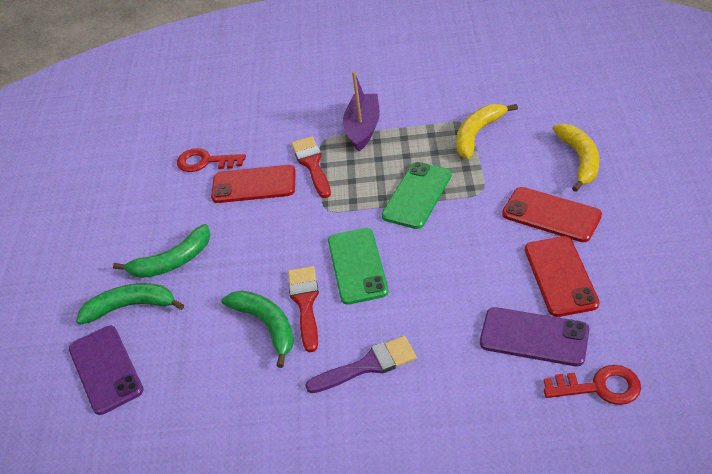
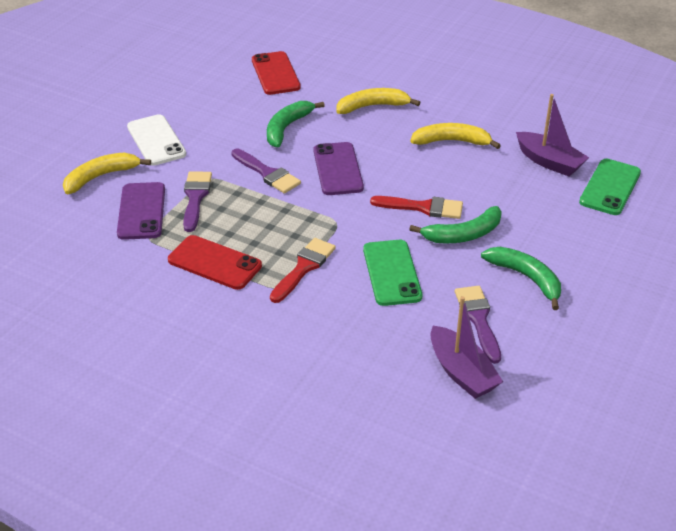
purple boat: 1 -> 2
purple brush: 1 -> 3
red key: 2 -> 0
red phone: 3 -> 2
white phone: 0 -> 1
yellow banana: 2 -> 3

